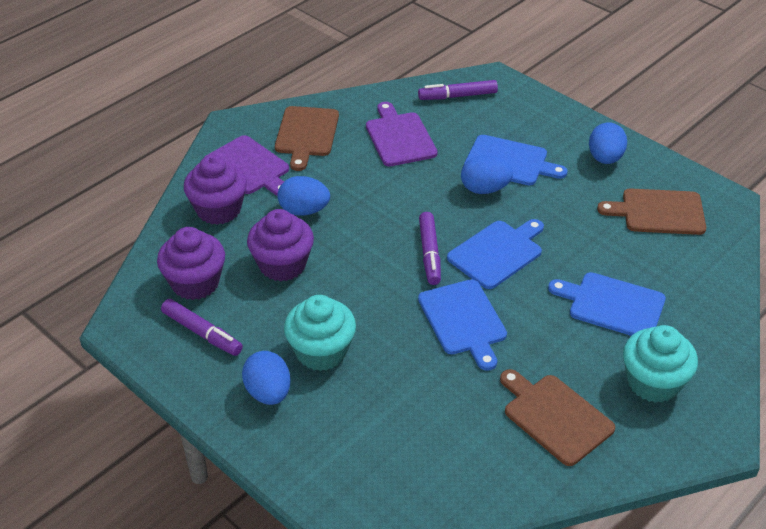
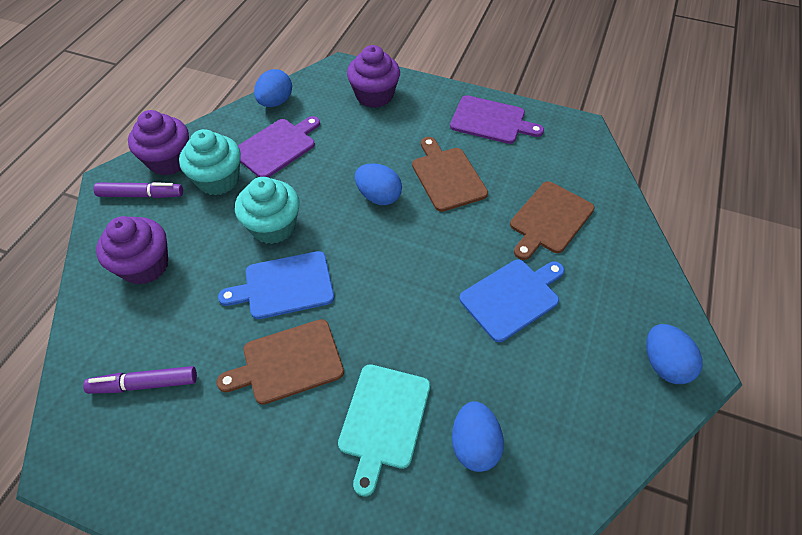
blue cutting board: 4 -> 2
purple marker: 3 -> 2
turquoise cutting board: 0 -> 1

